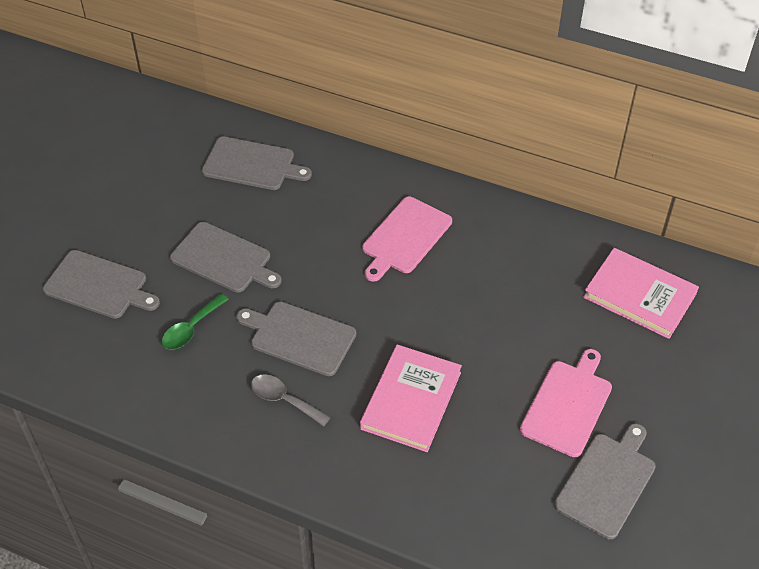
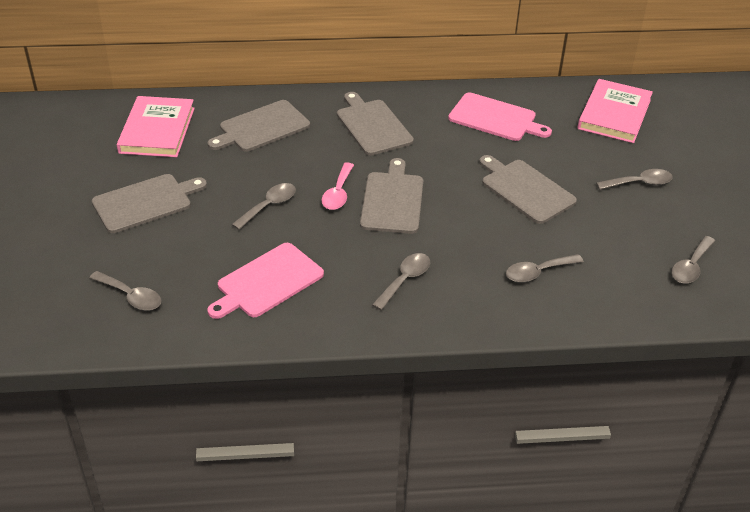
green spoon: 1 -> 0
grey spoon: 1 -> 6
pink spoon: 0 -> 1

